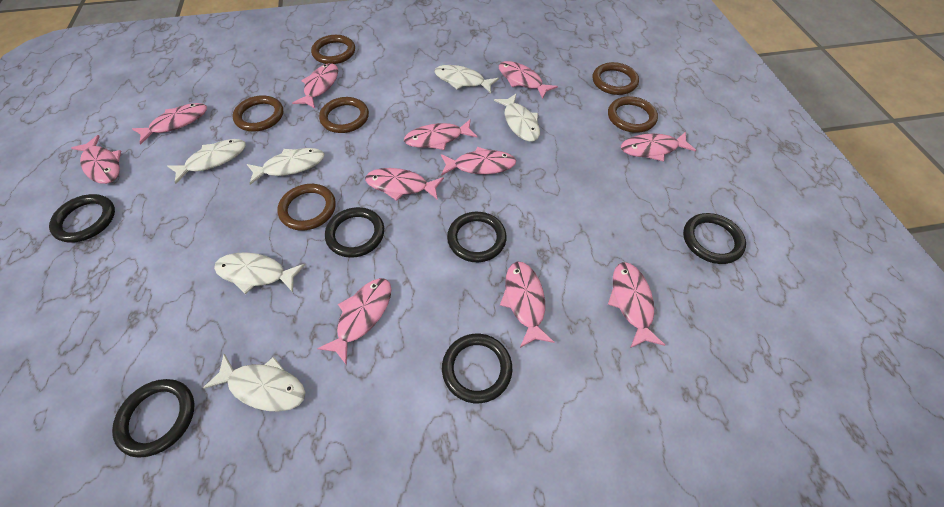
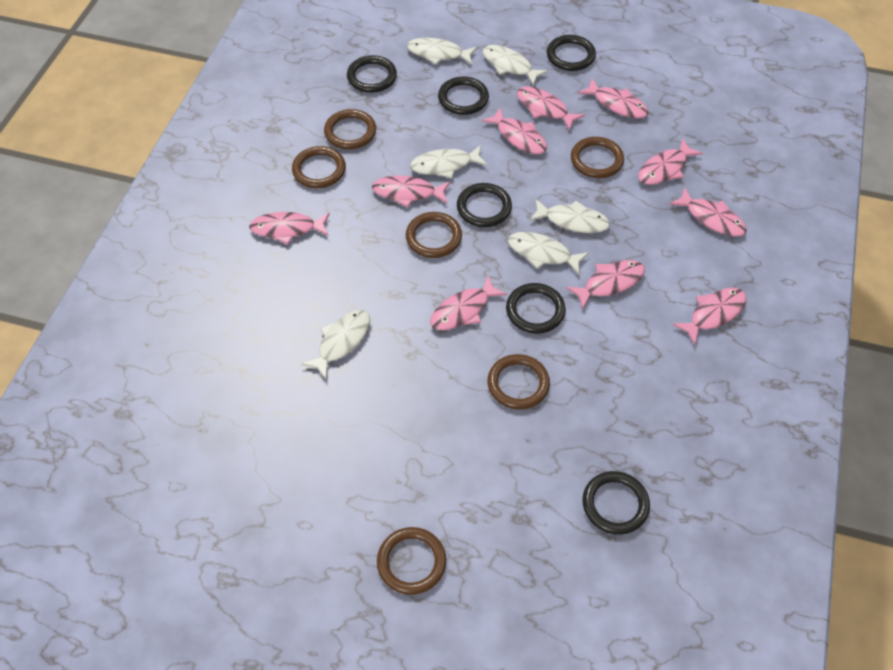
pink fish: 11 -> 10

